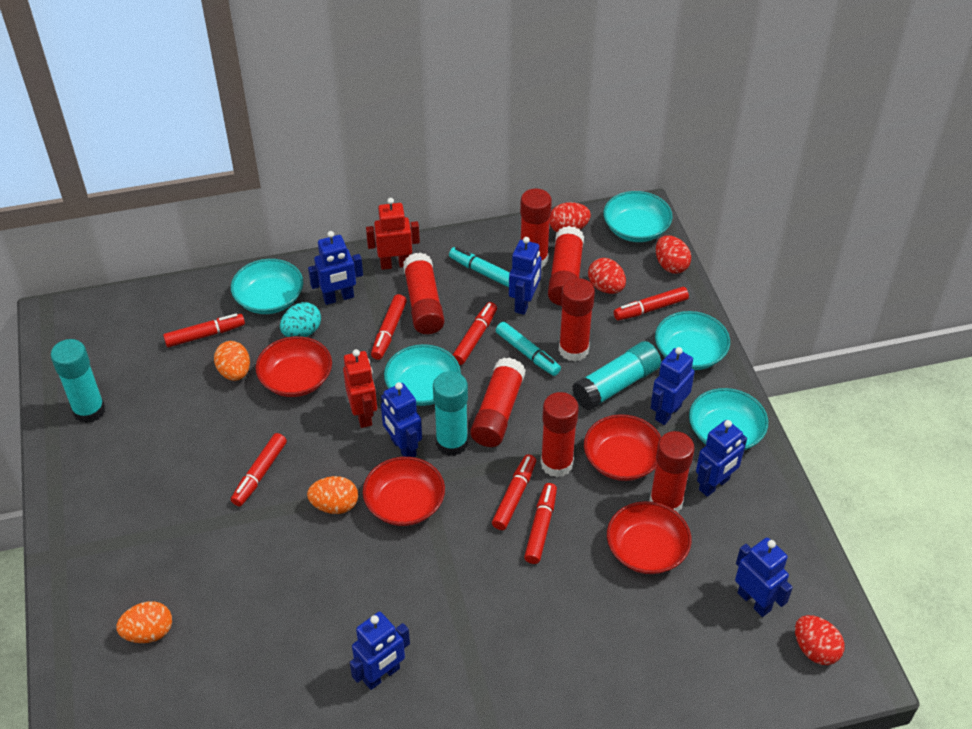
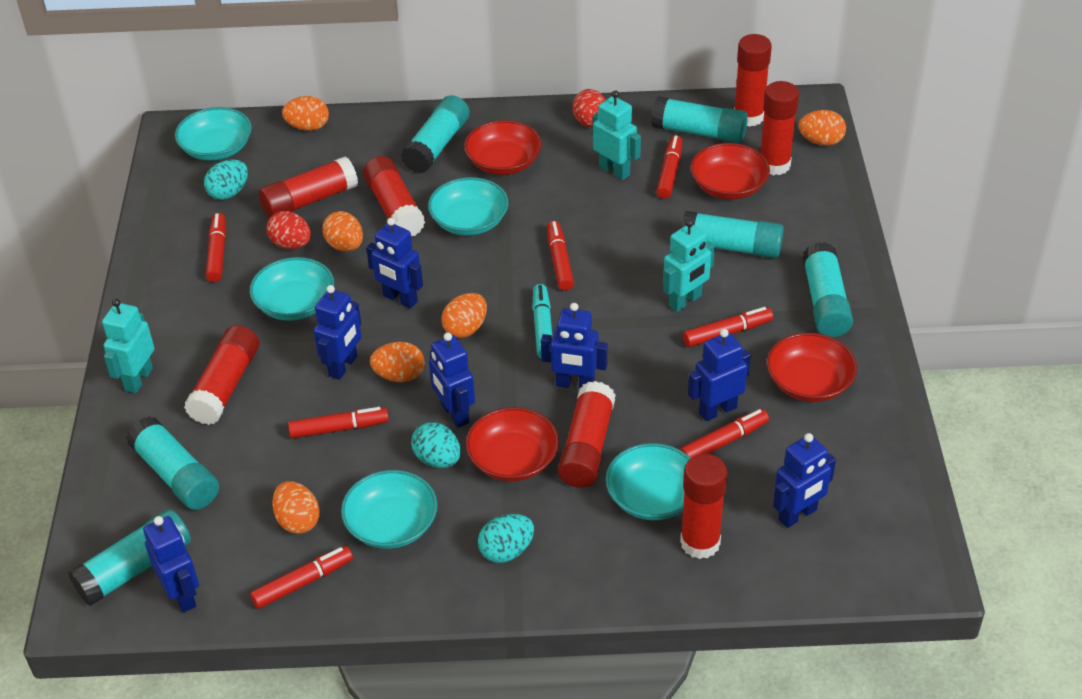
orange egg: 3 -> 6
red egg: 4 -> 2
red robot: 2 -> 0
turquoise egg: 1 -> 3
turquoise glue stick: 3 -> 6
turquoise marker: 2 -> 1
turquoise robot: 0 -> 3

